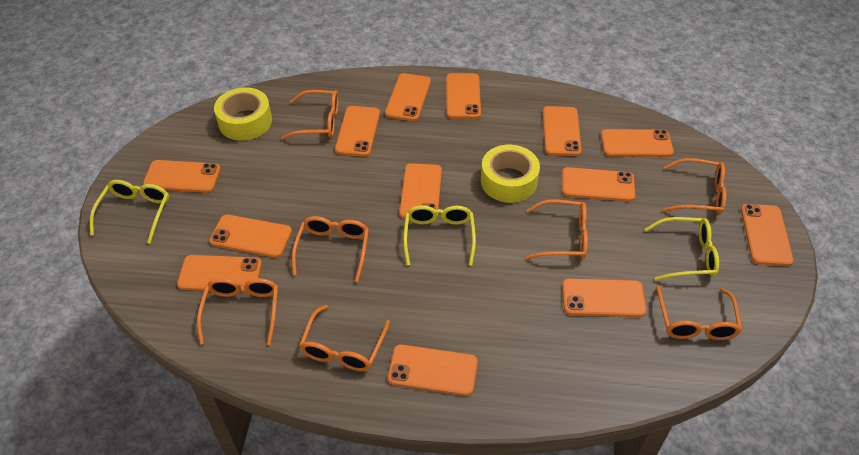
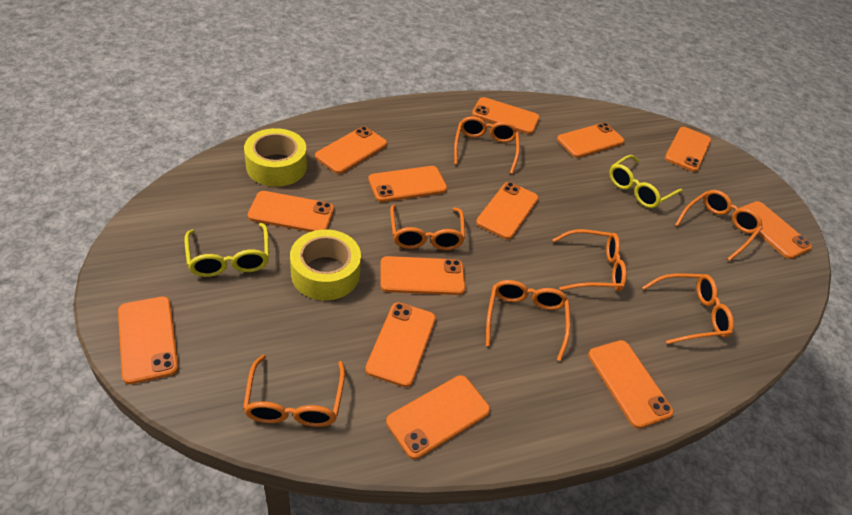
yellow glasses: 3 -> 2

